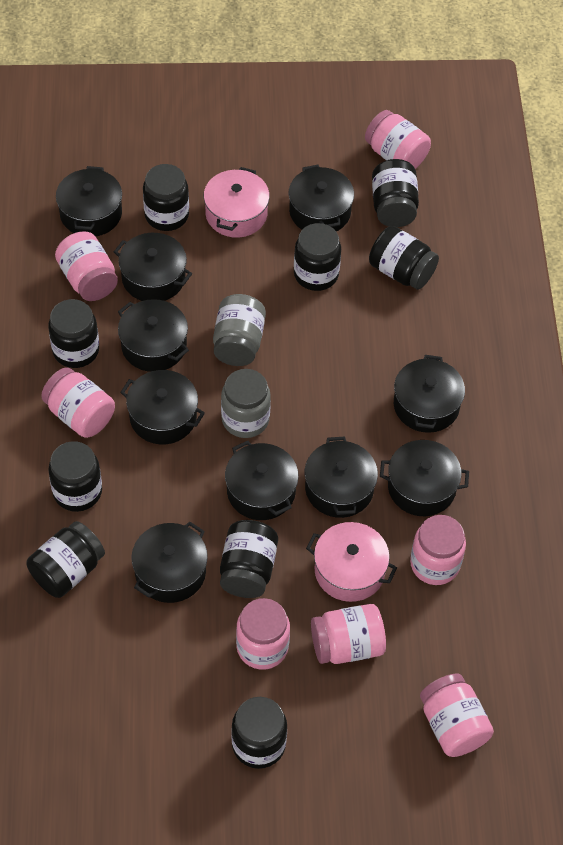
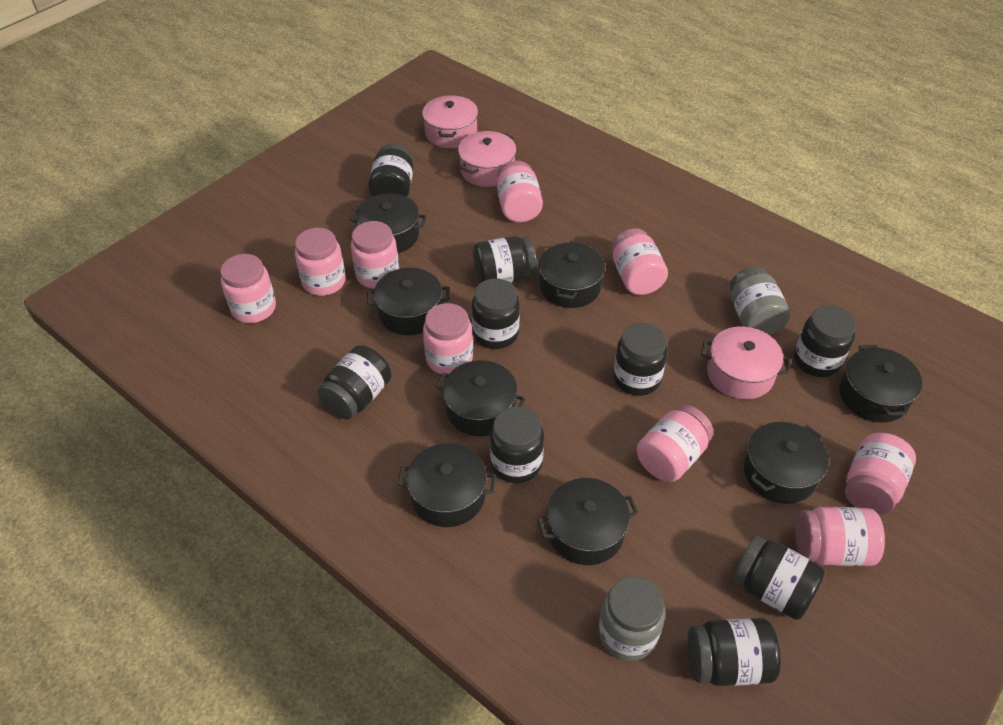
black pot: 10 -> 8
pink jar: 7 -> 9
pink pot: 2 -> 3

